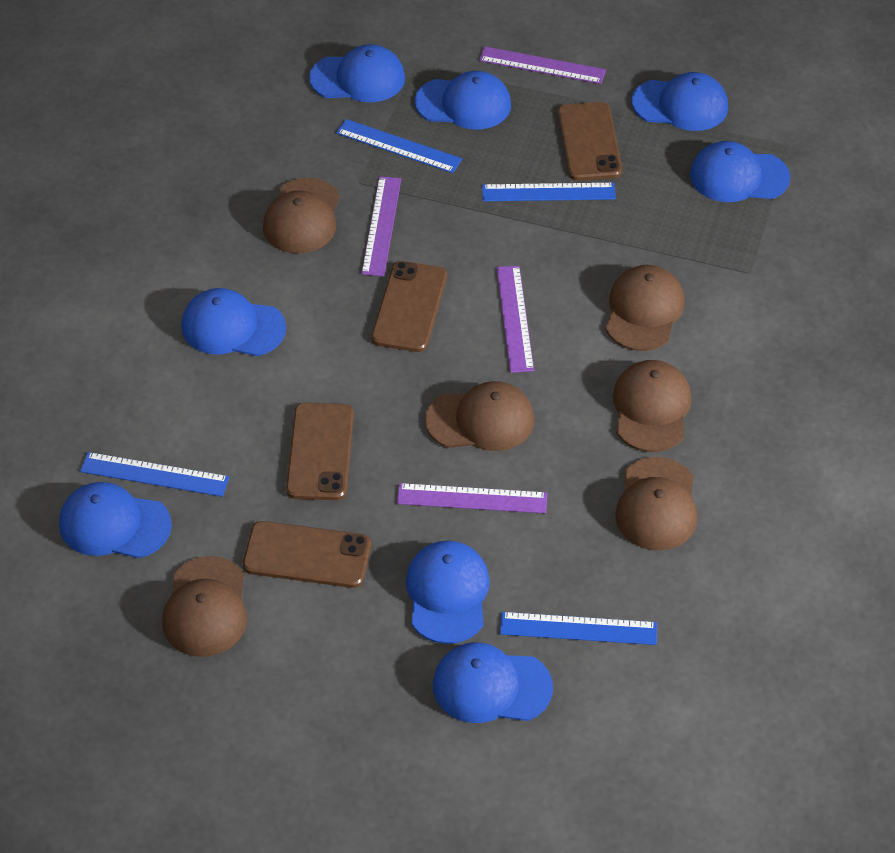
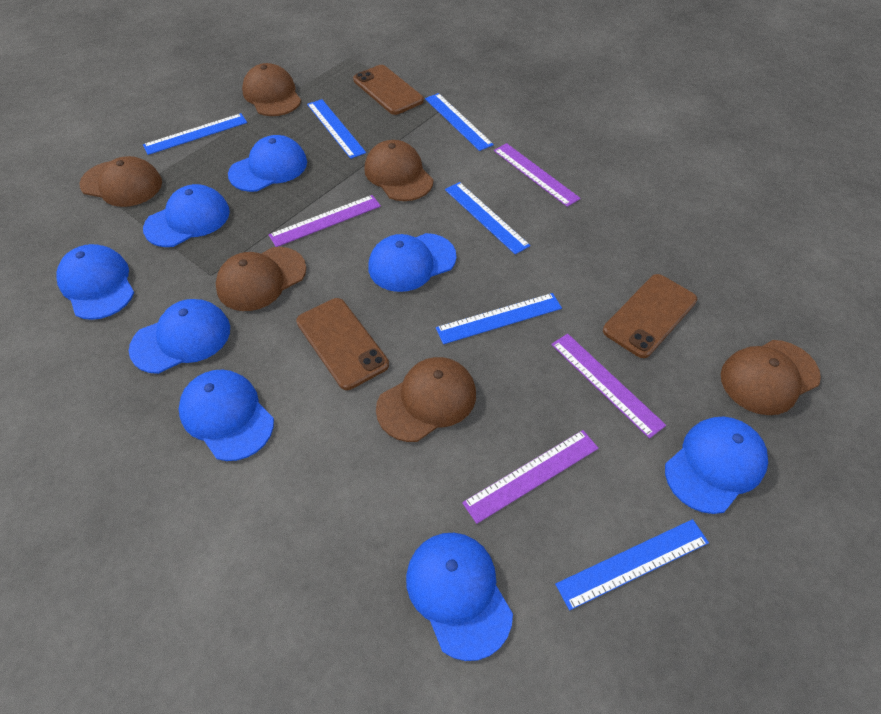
blue ruler: 4 -> 6
brown phone: 4 -> 3

